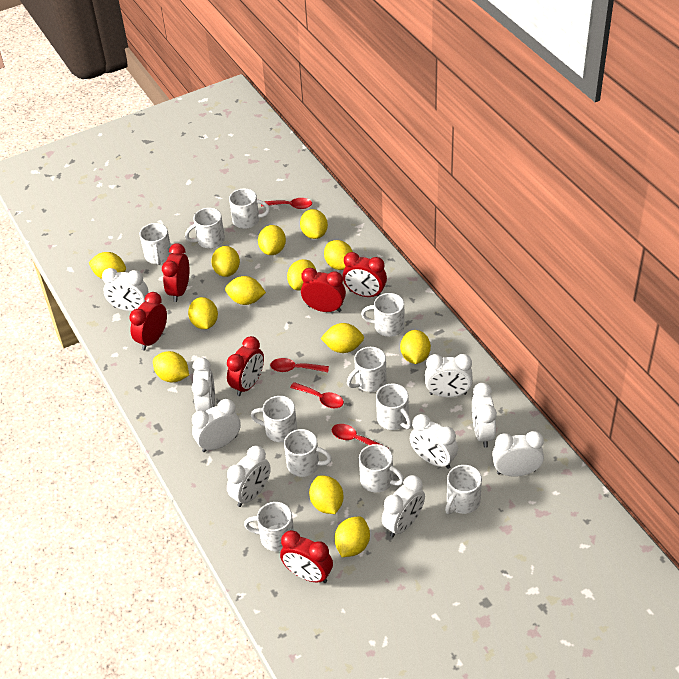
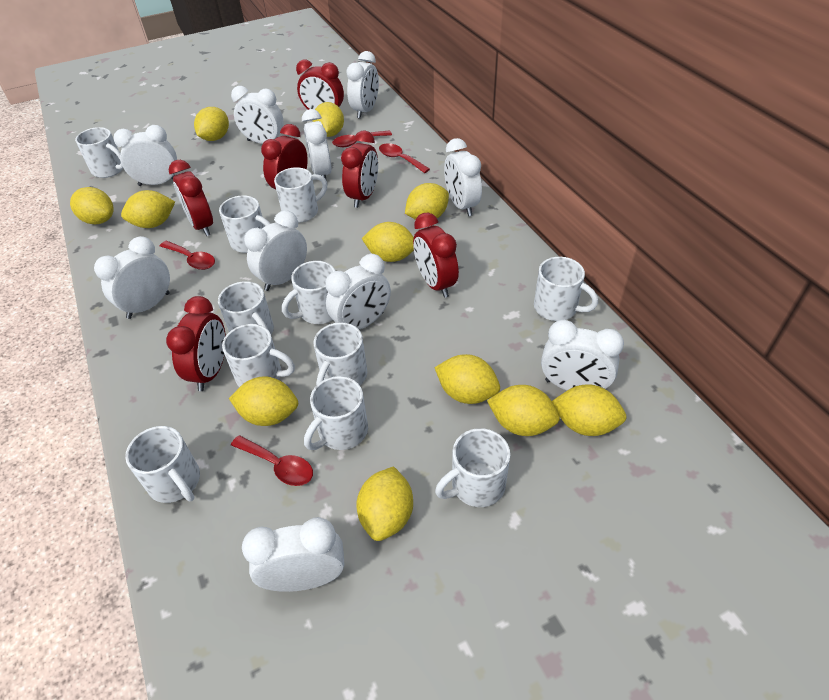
white clock: 9 -> 10
yellow lemon: 13 -> 11

